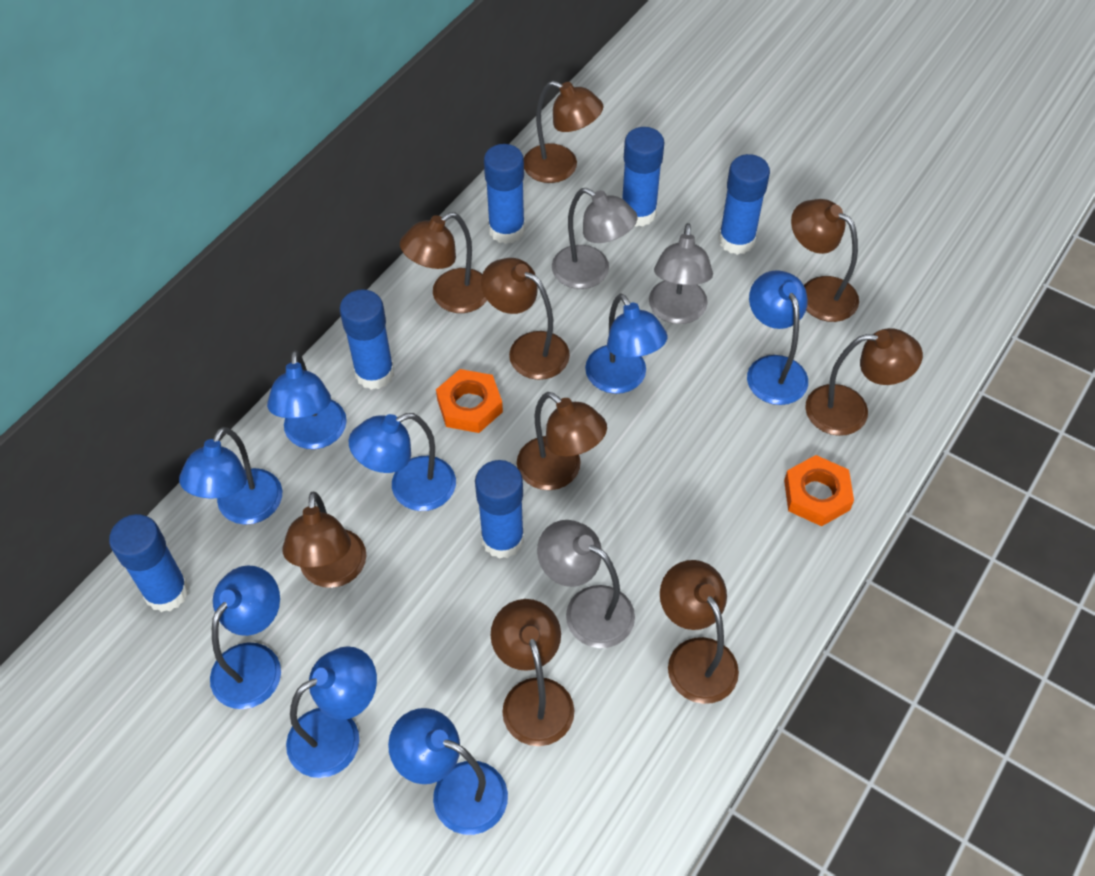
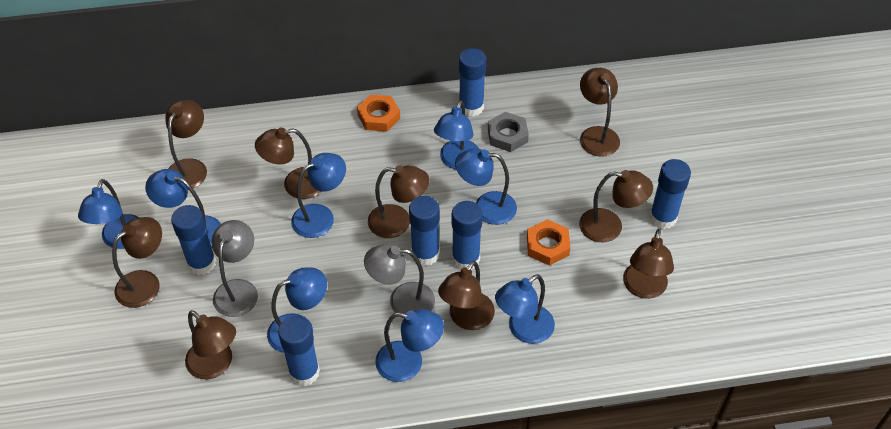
grey lamp: 3 -> 2
grey nut: 0 -> 1

